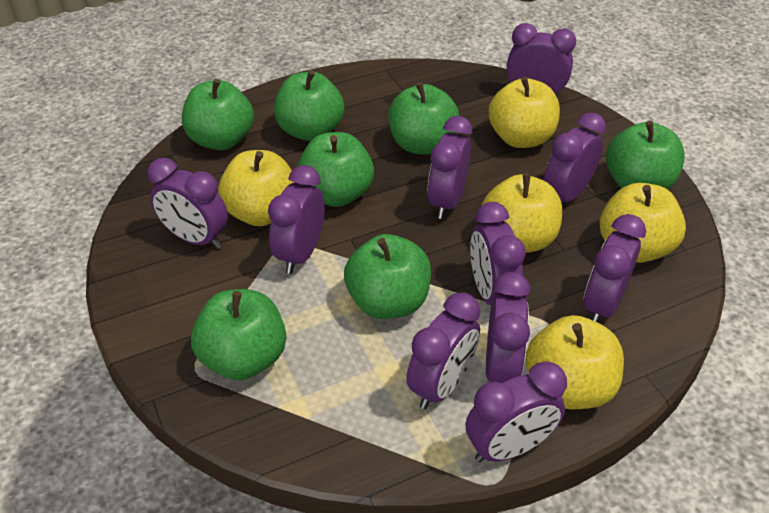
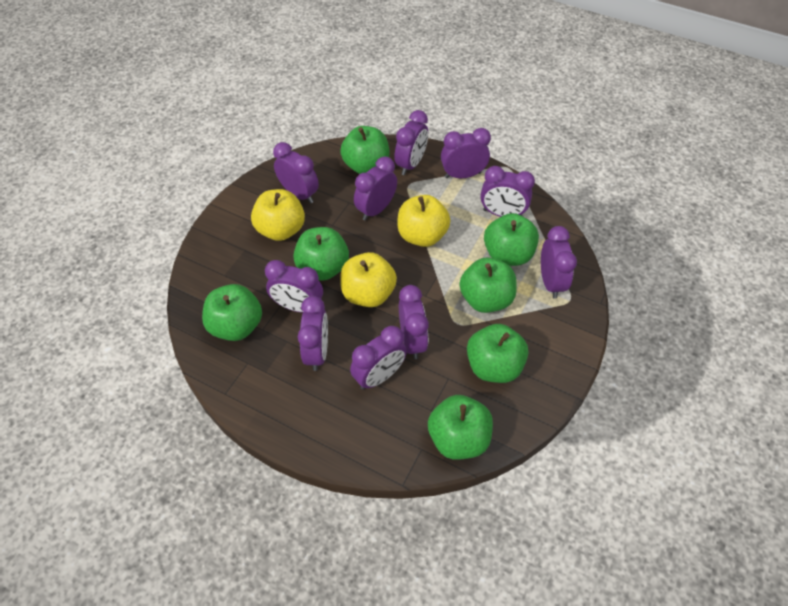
yellow apple: 5 -> 3

